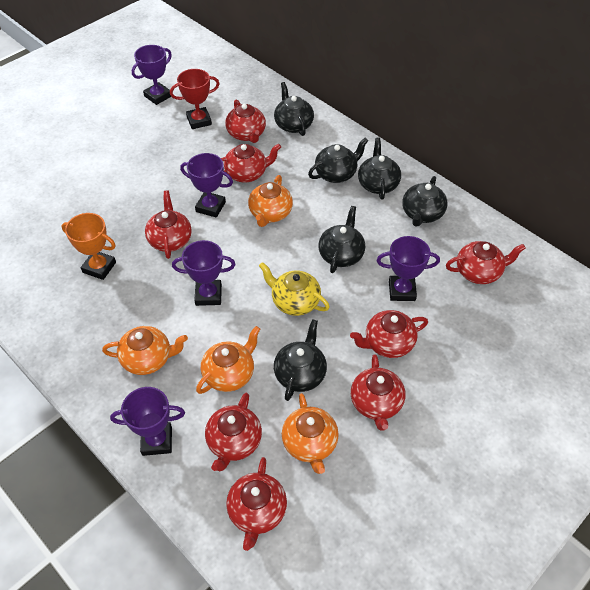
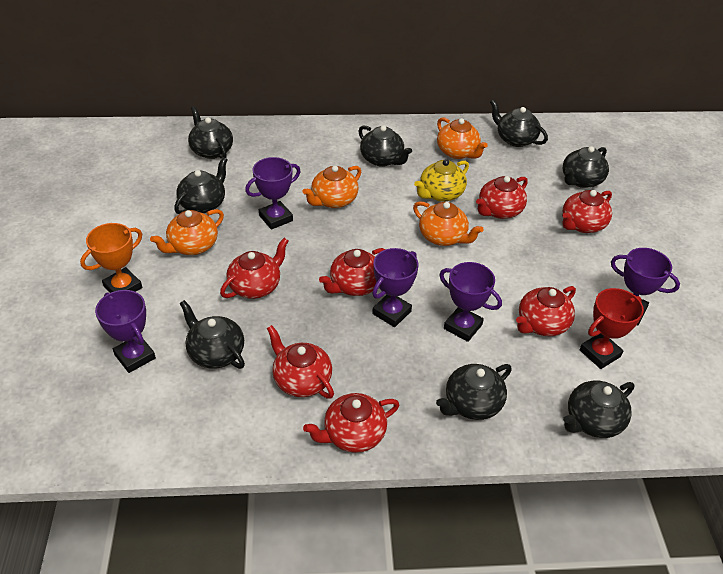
black teapot: 6 -> 8
red teapot: 8 -> 7

